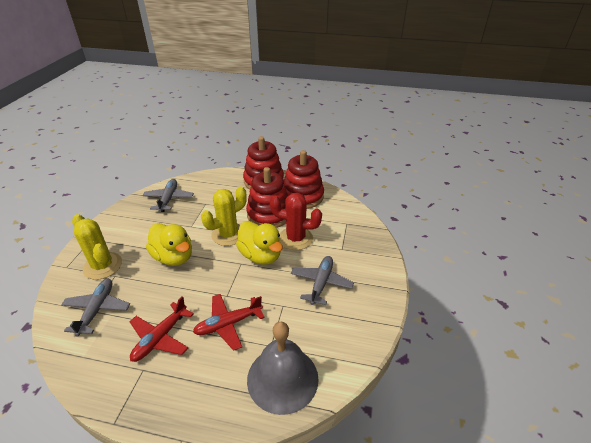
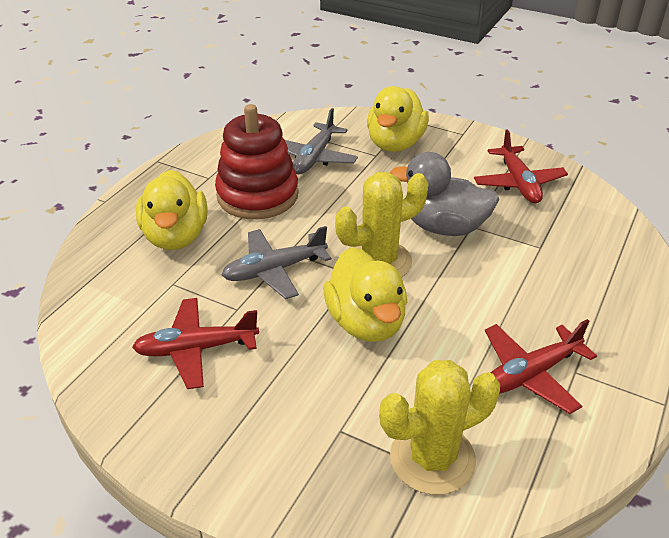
grey bell: 1 -> 0
grey duck: 0 -> 1
grey plane: 3 -> 2
red cactus: 1 -> 0
red plane: 2 -> 3
red stacking toy: 3 -> 1
yellow duck: 2 -> 3

